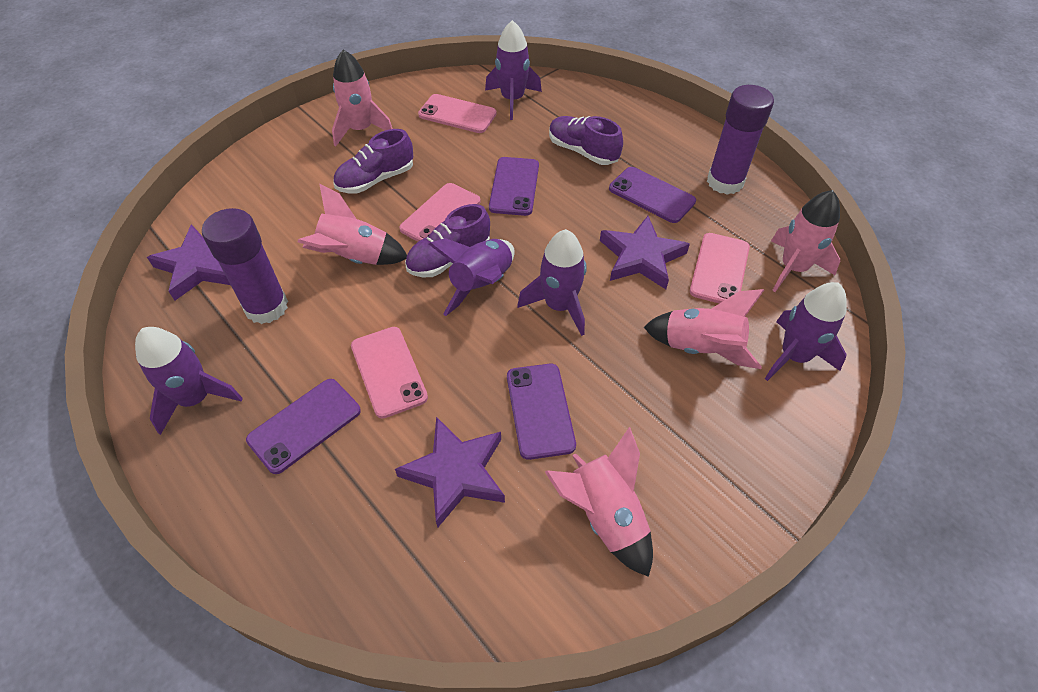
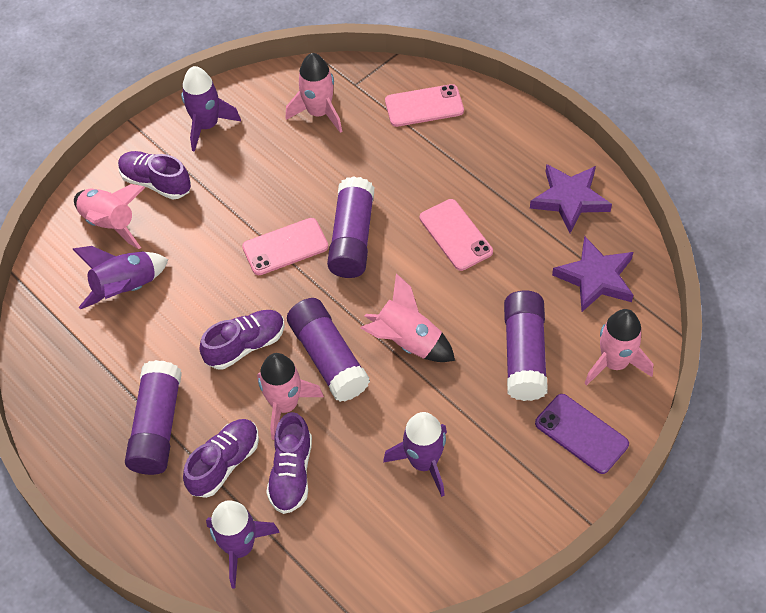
pink phone: 4 -> 3
purple glue stick: 2 -> 4
purple phone: 4 -> 1
purple rocket: 5 -> 4
purple shoe: 3 -> 4
purple star: 3 -> 2

